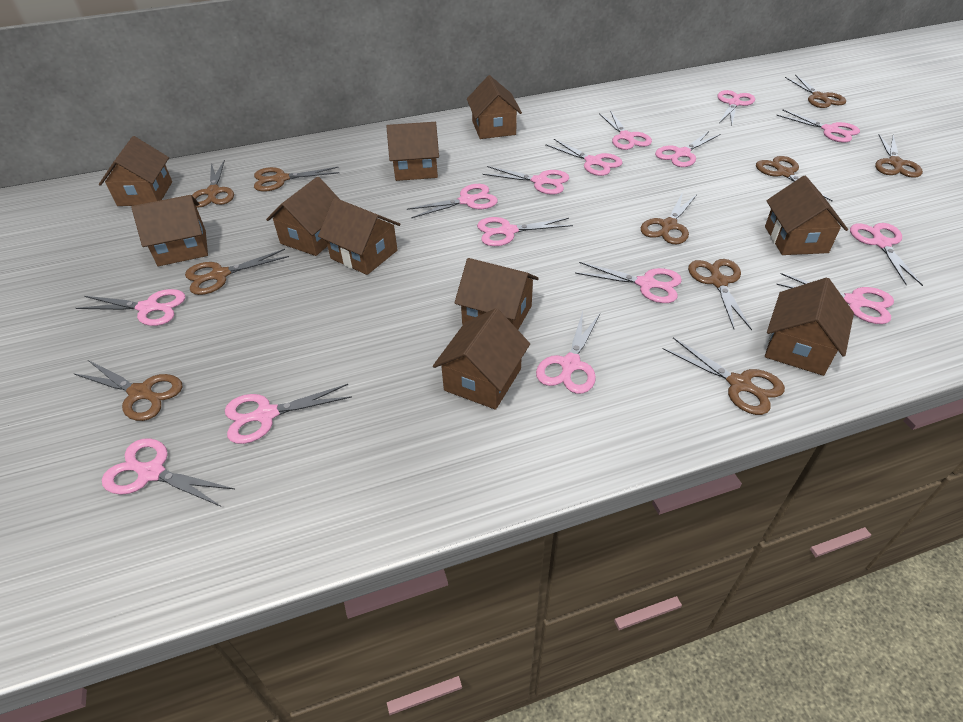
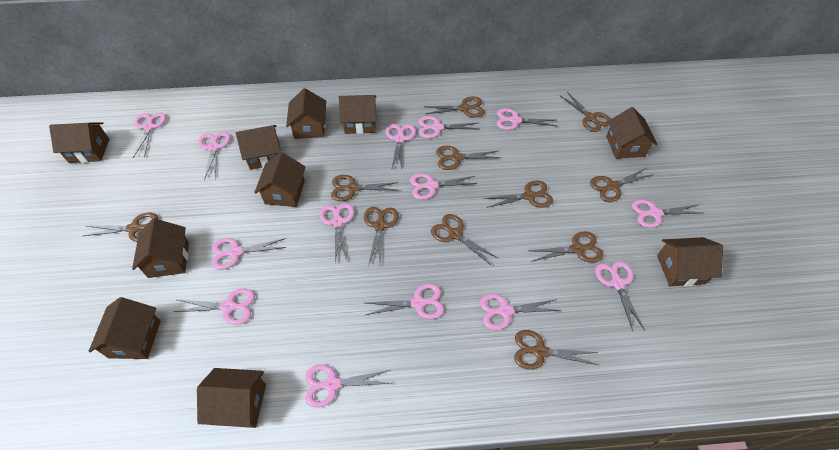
brown scissors: 10 -> 11
pink scissors: 15 -> 14

